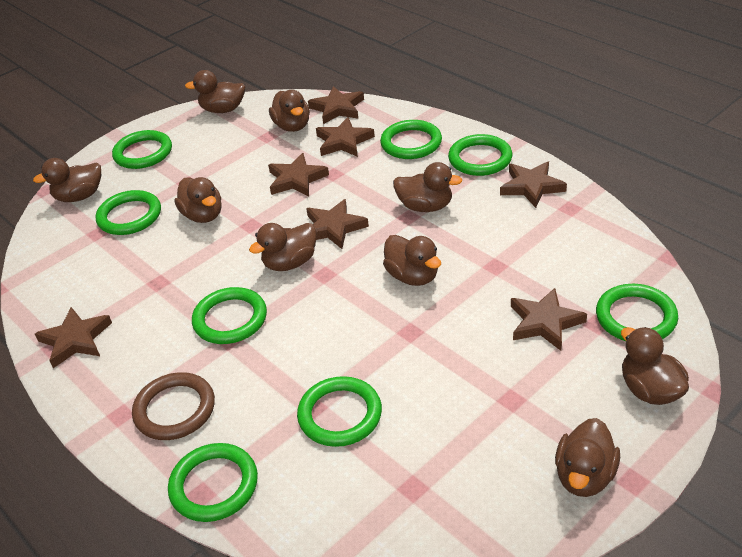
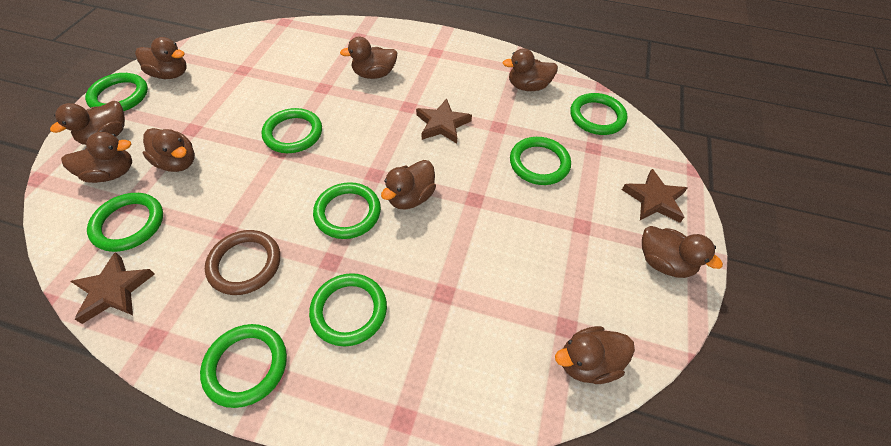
brown star: 7 -> 3

